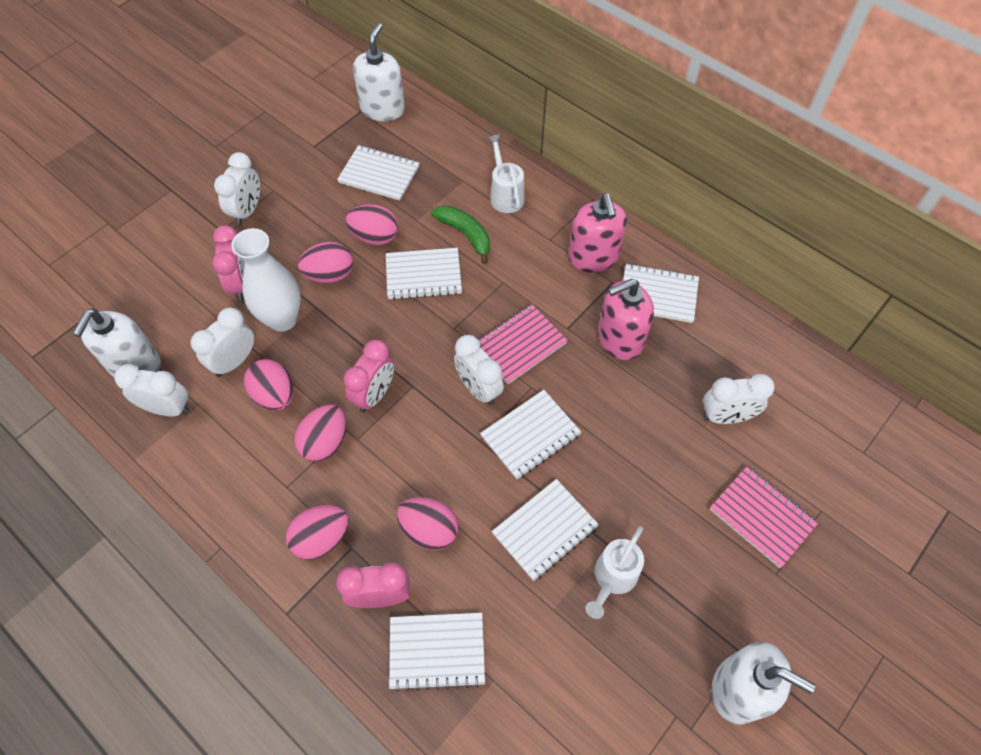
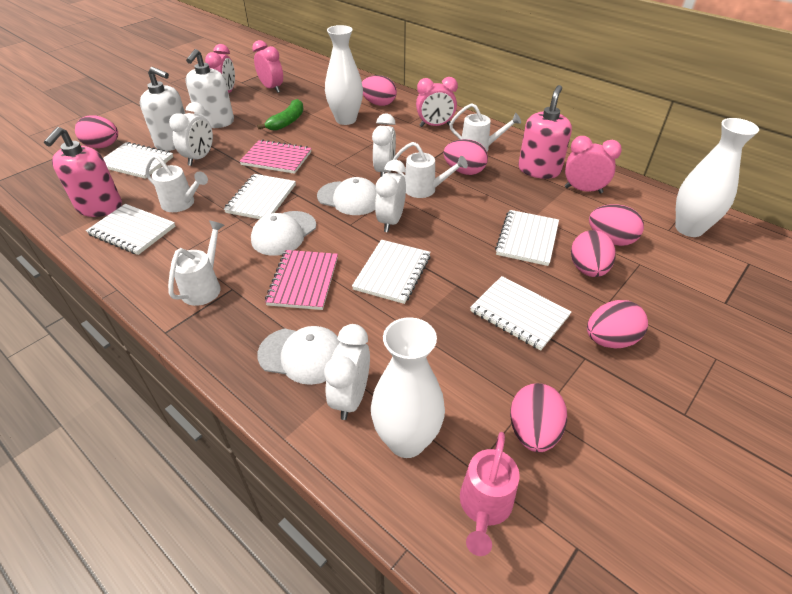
pink clock: 3 -> 4
pink egg: 6 -> 7
pink watering can: 0 -> 1
white cap: 0 -> 3
white clock: 5 -> 4
white soap dispenser: 3 -> 2
white vase: 1 -> 3
white watering can: 2 -> 4

